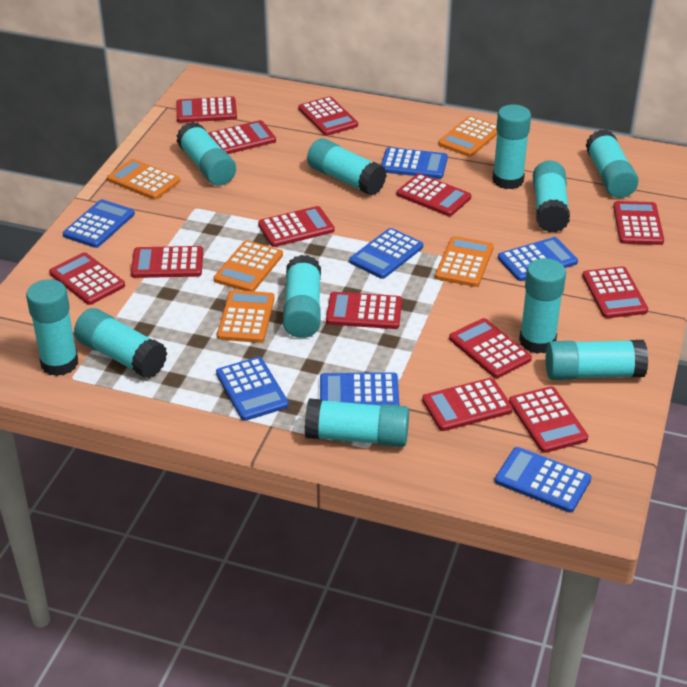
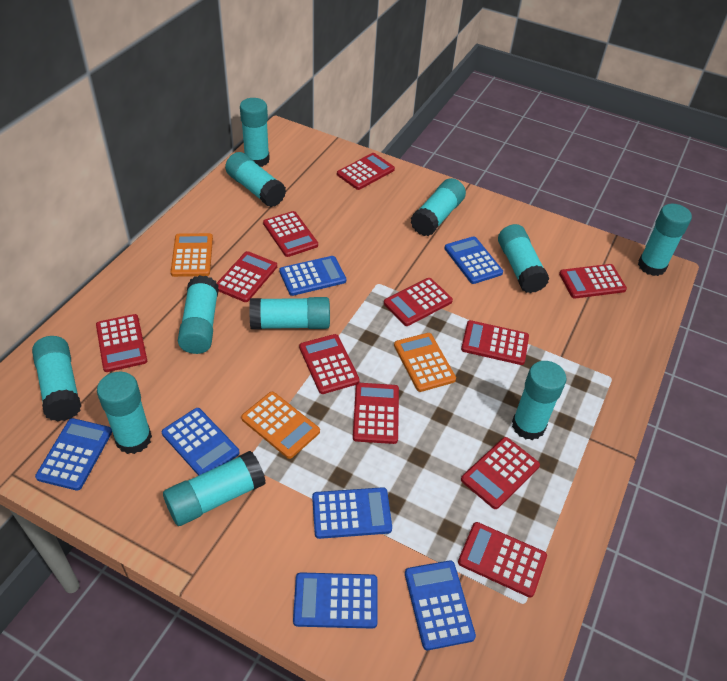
orange calculator: 5 -> 3
red calculator: 13 -> 11

